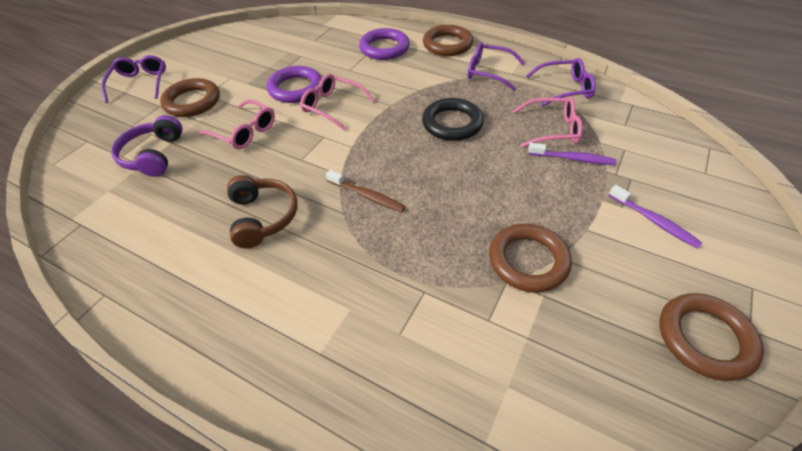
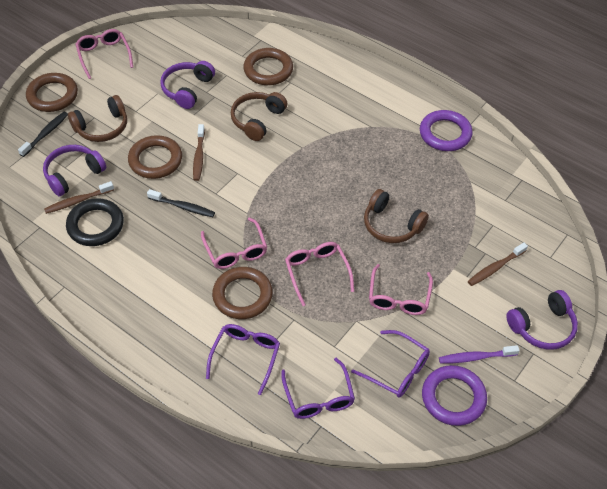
black toothbrush: 0 -> 2
brown headphones: 1 -> 3
brown toothbrush: 1 -> 3
pink glasses: 3 -> 4
purple headphones: 1 -> 3
purple toothbrush: 2 -> 1

